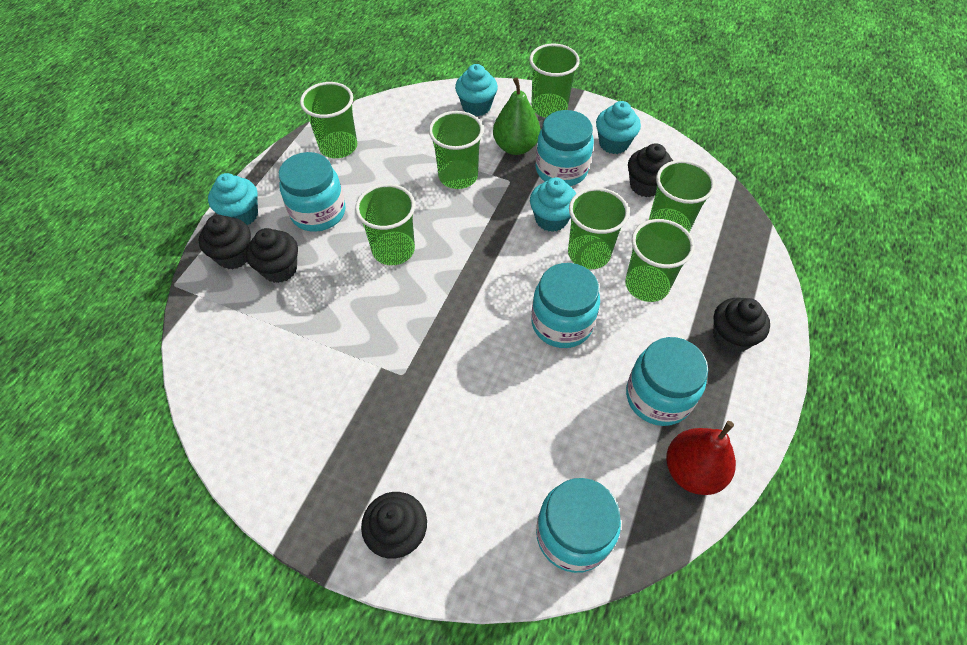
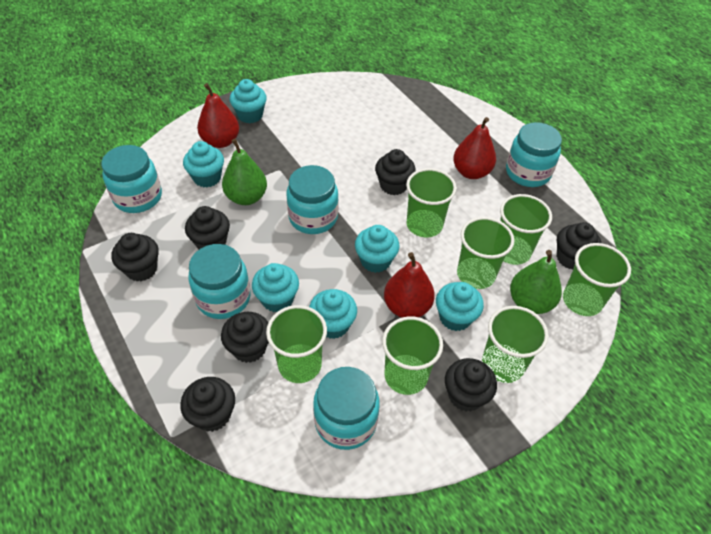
black cupcake: 5 -> 7
green pear: 1 -> 2
red pear: 1 -> 3
turquoise cupcake: 4 -> 6

